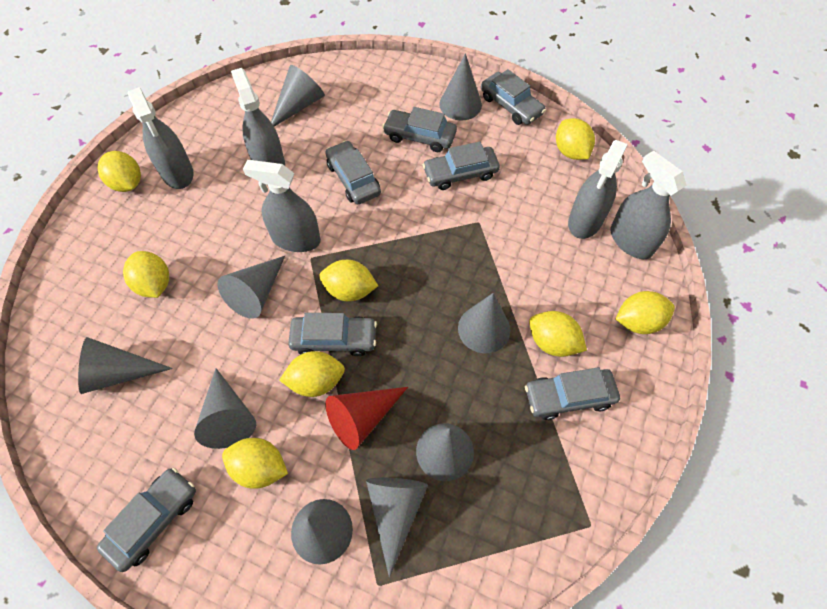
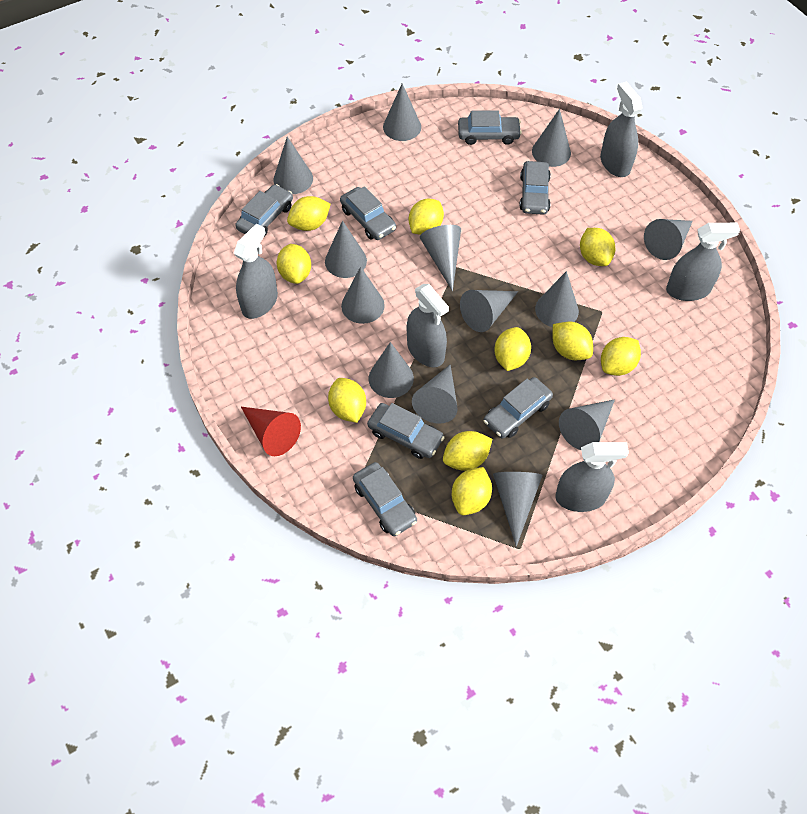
grey cone: 9 -> 13
yellow lemon: 8 -> 10

